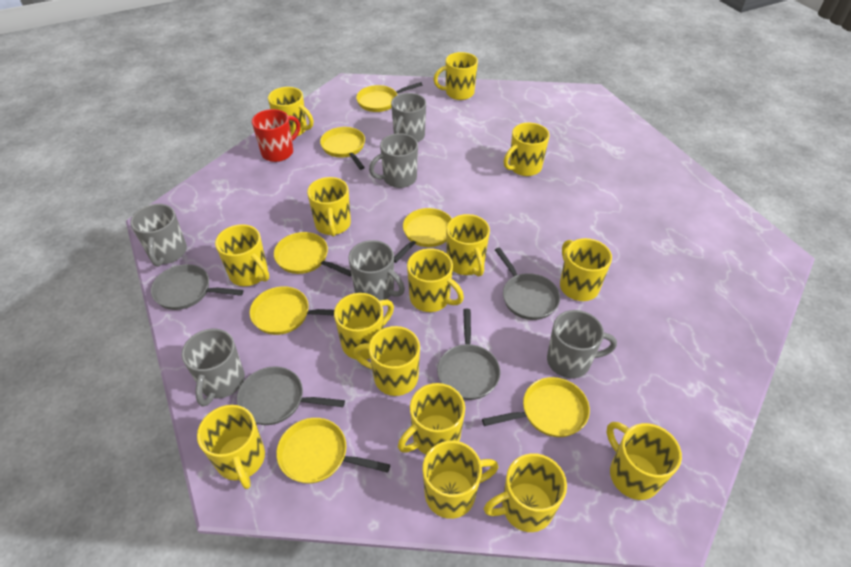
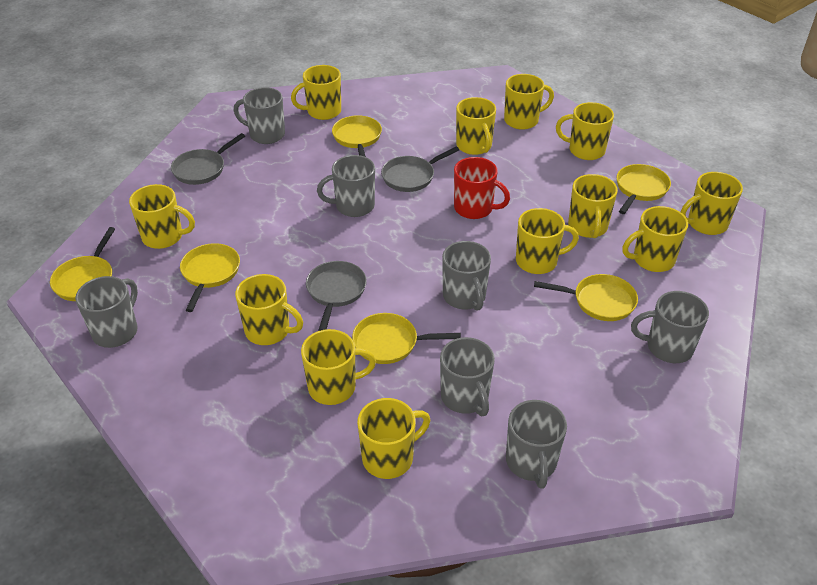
grey mug: 6 -> 7
grey pan: 4 -> 3
yellow mug: 15 -> 12
yellow pan: 7 -> 6

